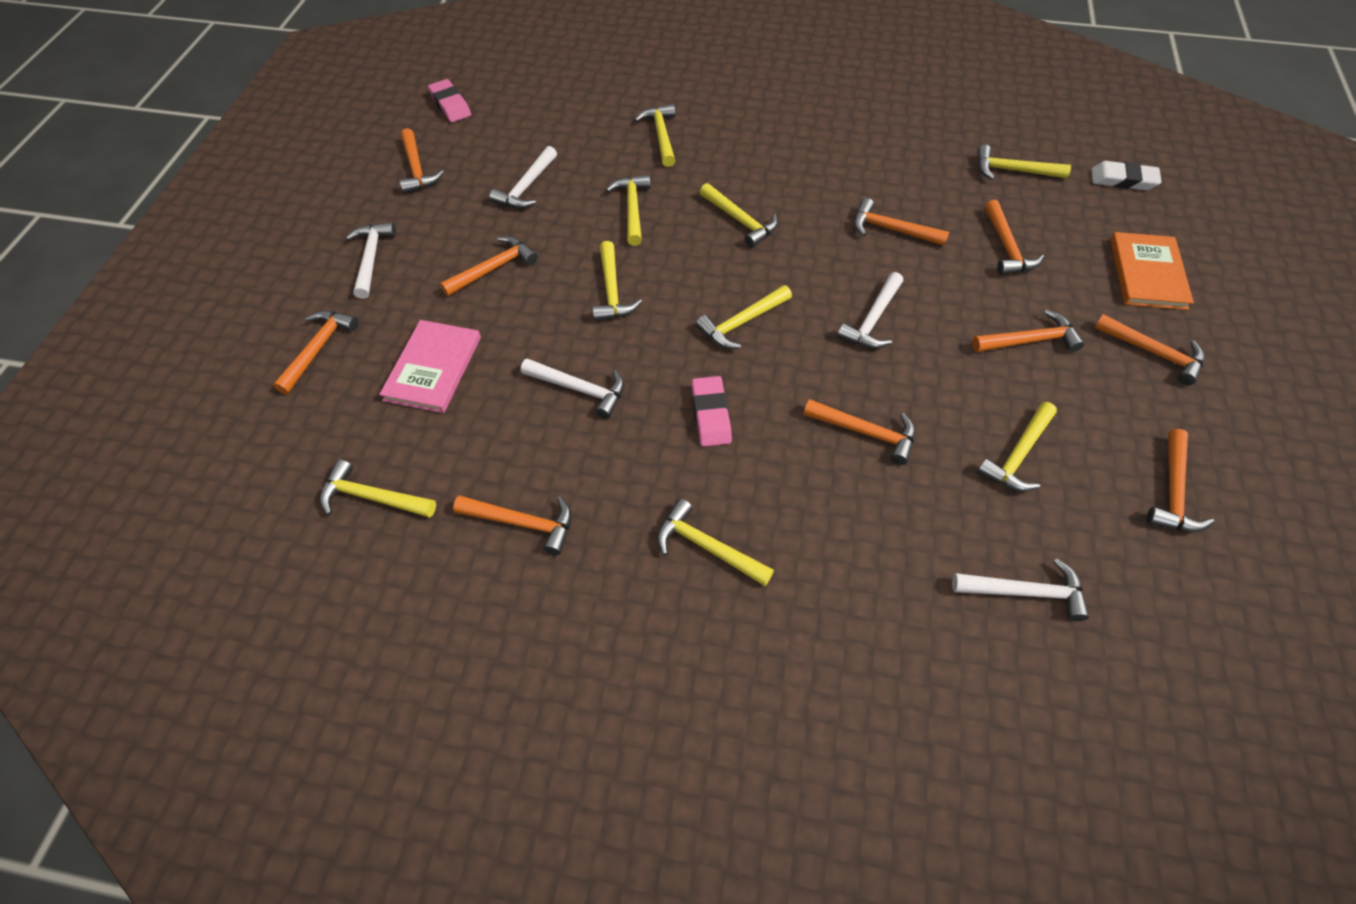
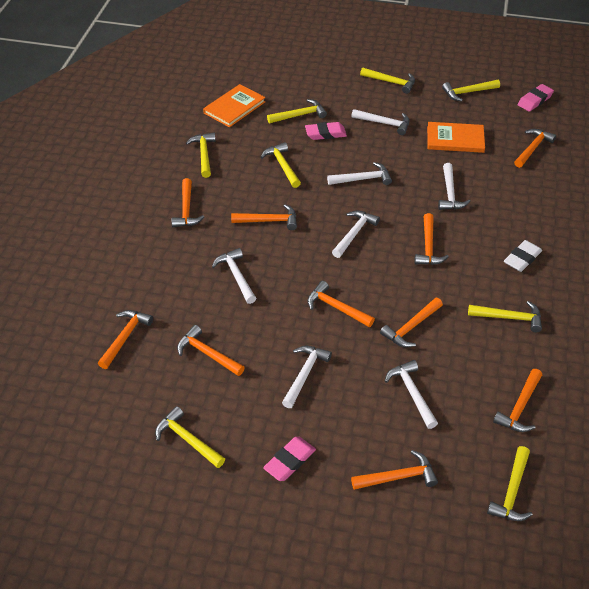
orange book: 1 -> 2
pink book: 1 -> 0
pink eraser: 2 -> 3
white hammer: 5 -> 7
yellow hammer: 9 -> 8

